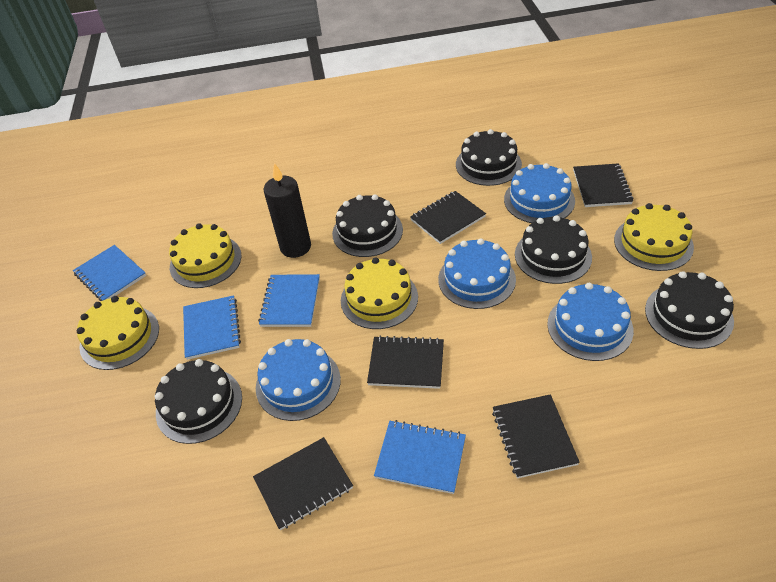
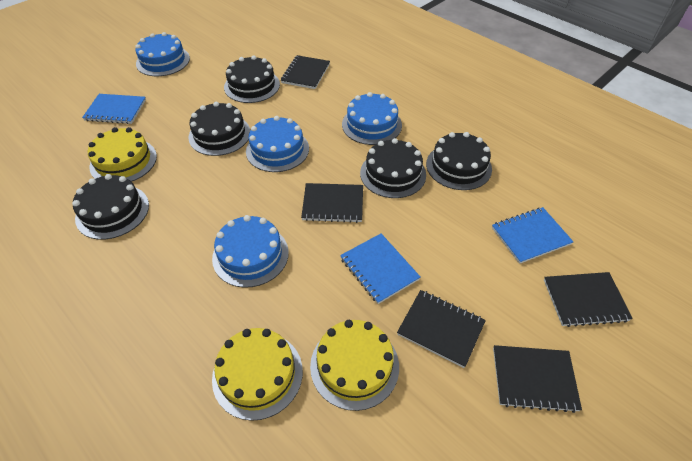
black candle: 1 -> 0
blue notebook: 4 -> 3
yellow cake: 4 -> 3

